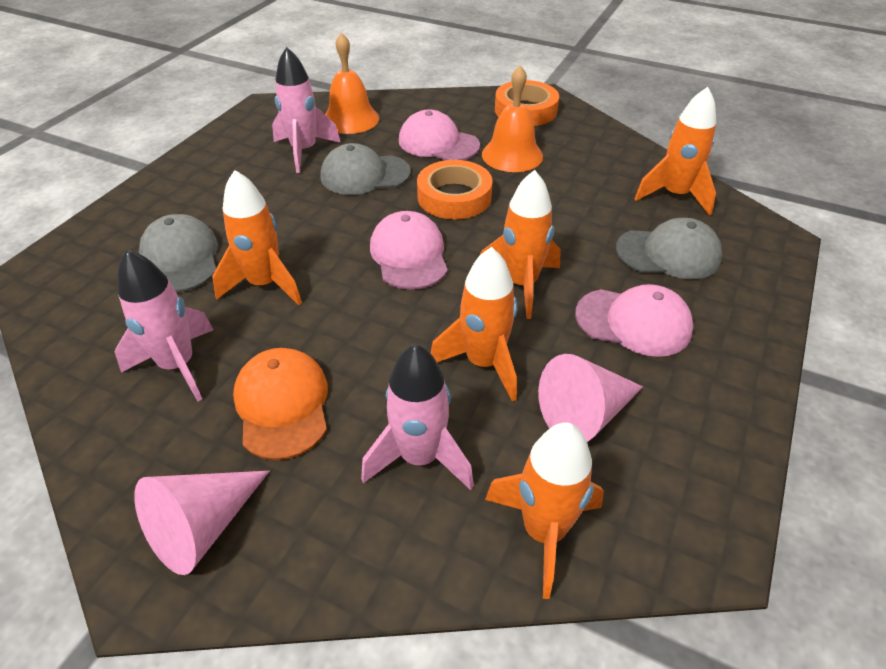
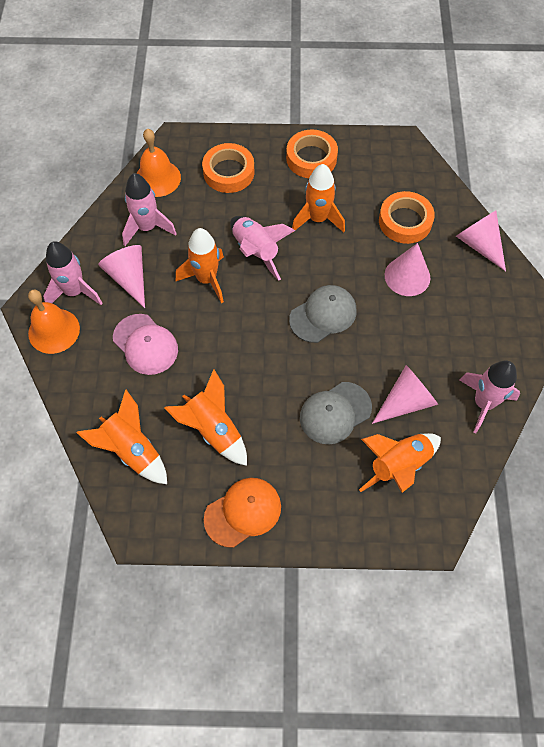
grey cap: 3 -> 2
orange tape: 2 -> 3
pink cap: 3 -> 1
pink cone: 2 -> 4
pink rocket: 3 -> 4

